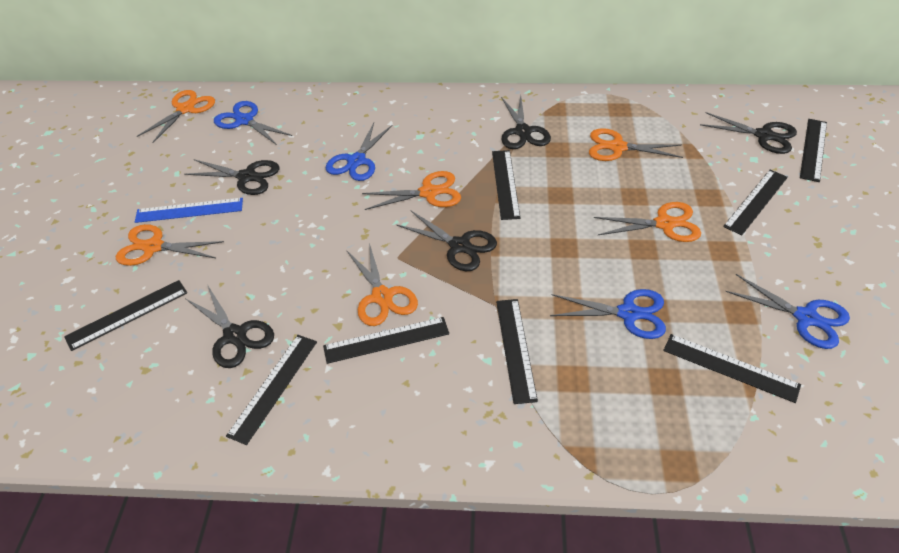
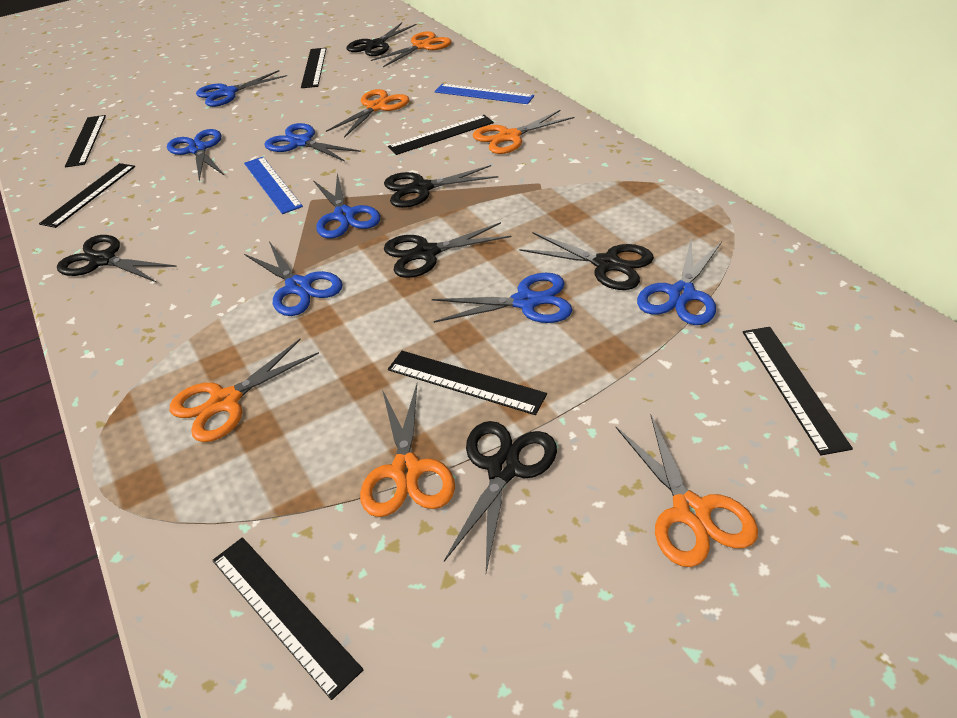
black ruler: 8 -> 7
black scissors: 5 -> 6
blue ruler: 1 -> 2
blue scissors: 4 -> 7

